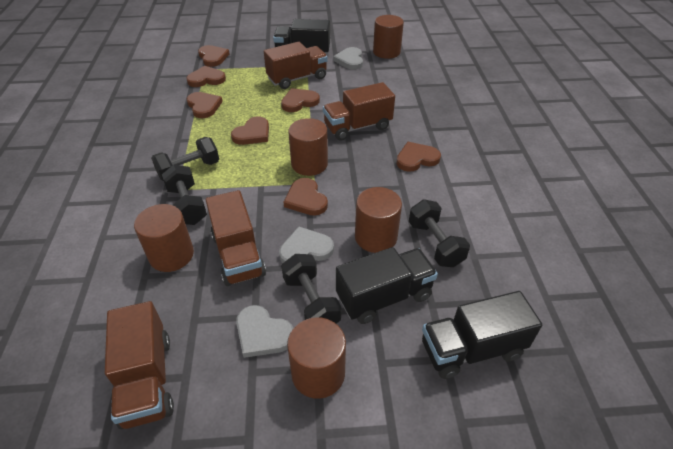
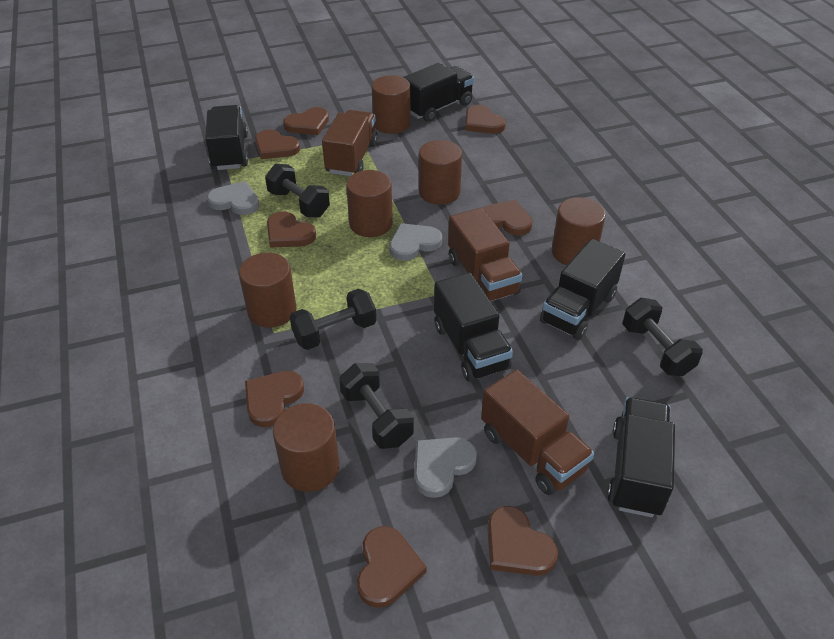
black truck: 3 -> 5
brown cylinder: 5 -> 6
brown heart: 7 -> 8
brown truck: 4 -> 3

